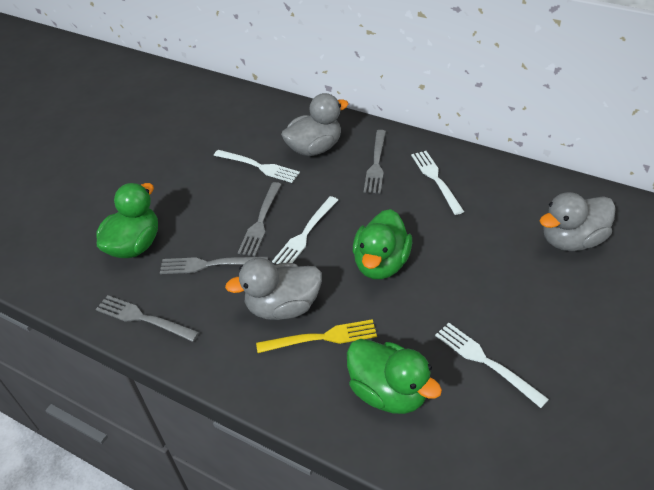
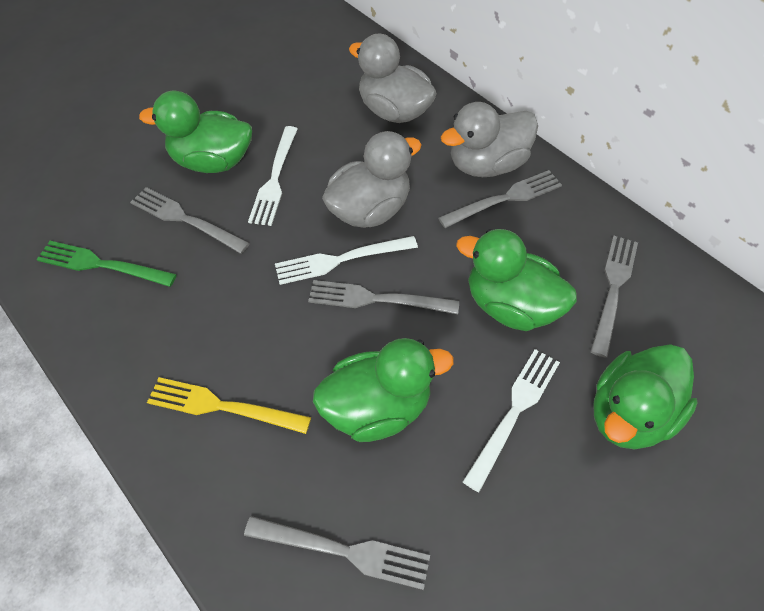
green duck: 3 -> 4
green fork: 0 -> 1
grey fork: 4 -> 5
white fork: 4 -> 3

